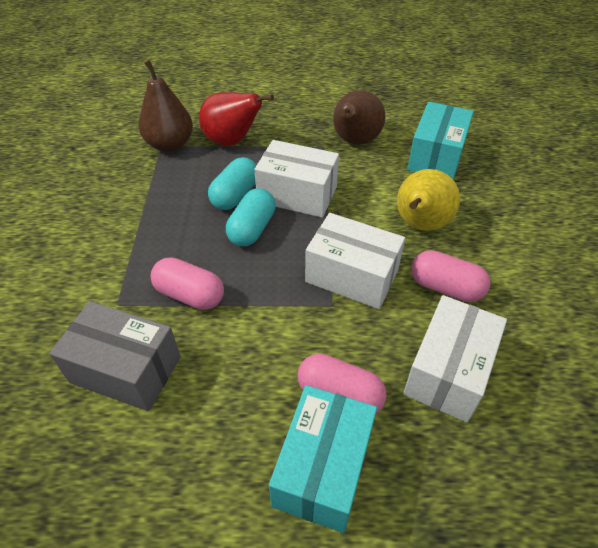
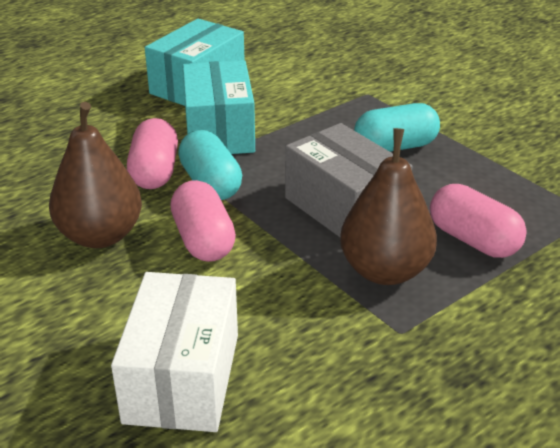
red pear: 1 -> 0
white box: 3 -> 1
yellow pear: 1 -> 0

